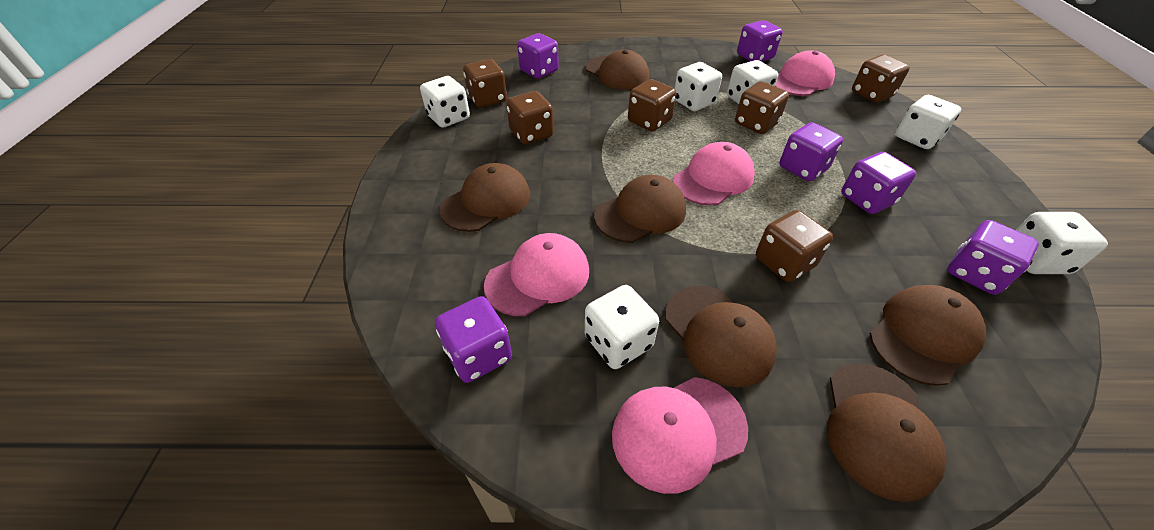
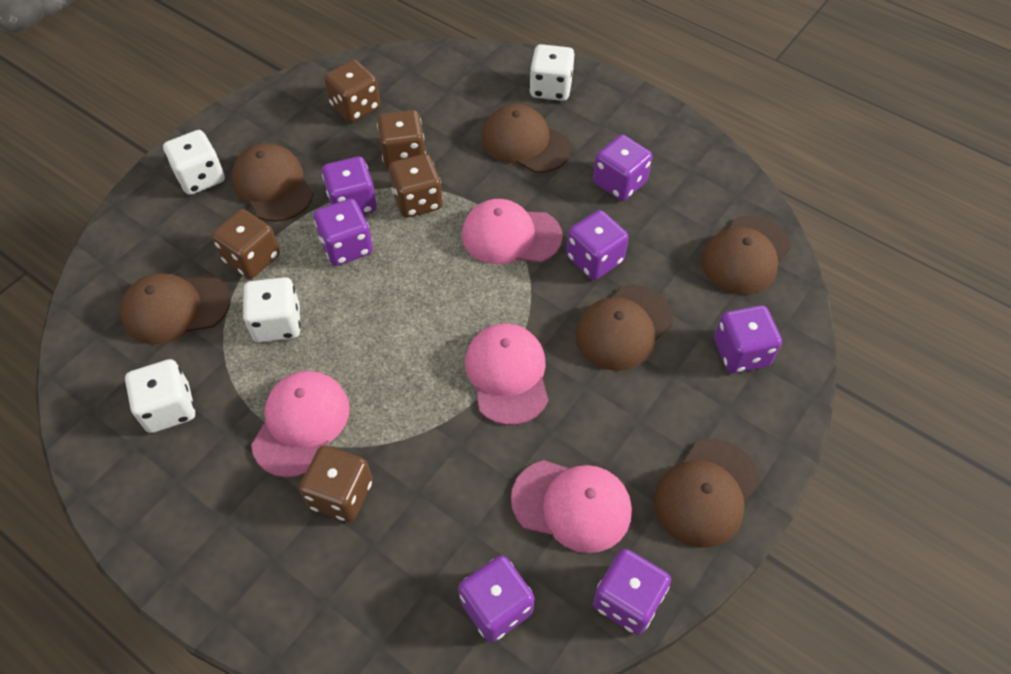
brown dice: 6 -> 5
purple dice: 6 -> 7
white dice: 6 -> 4

